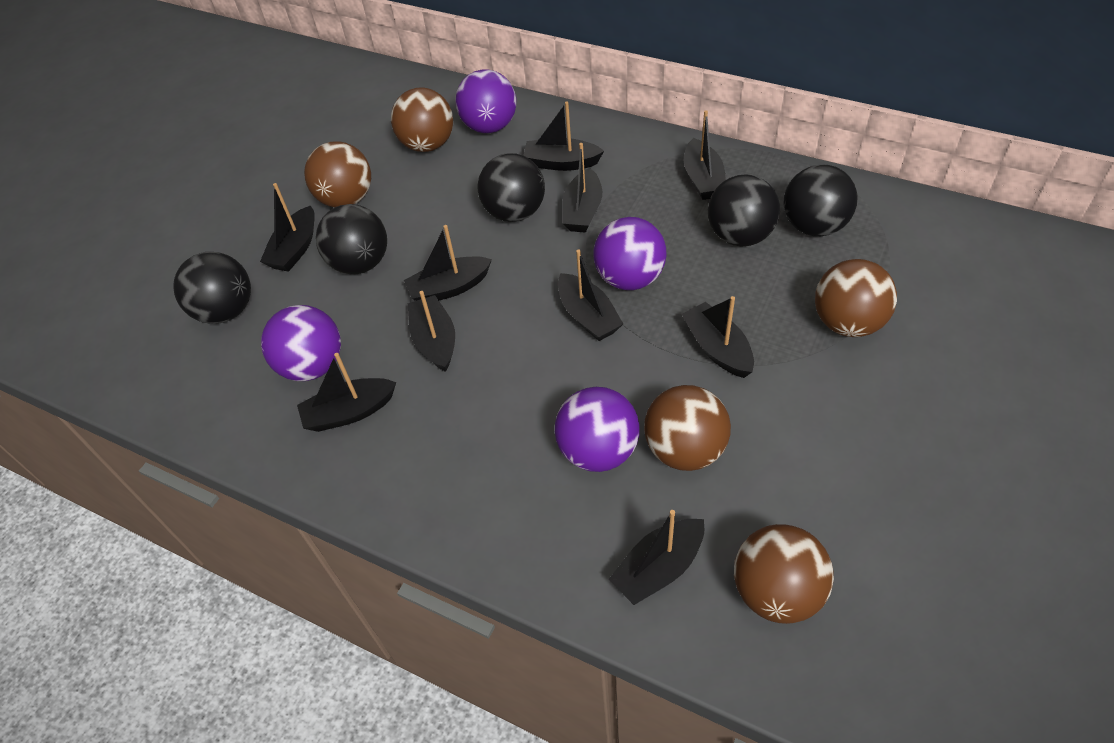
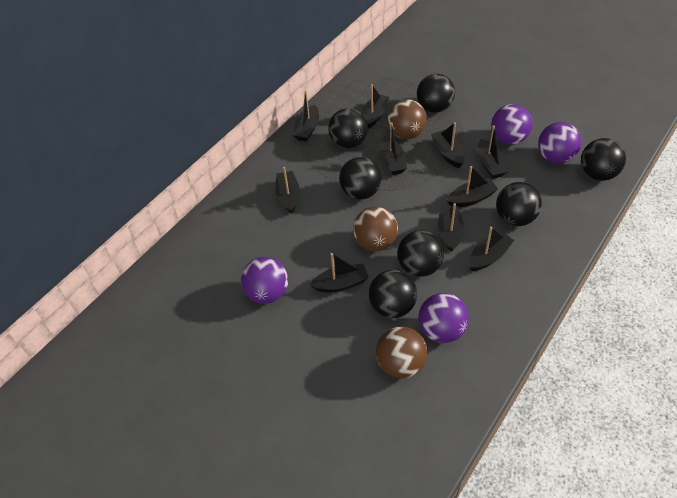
black ball: 5 -> 7
brown ball: 5 -> 3

